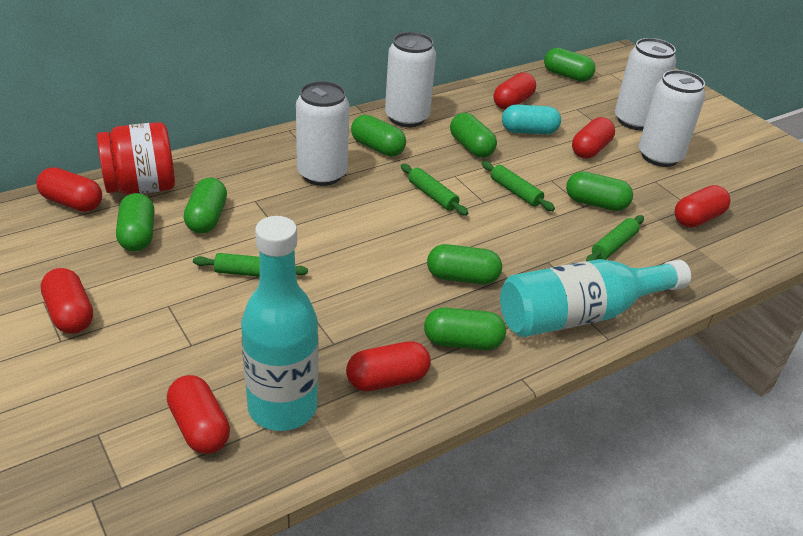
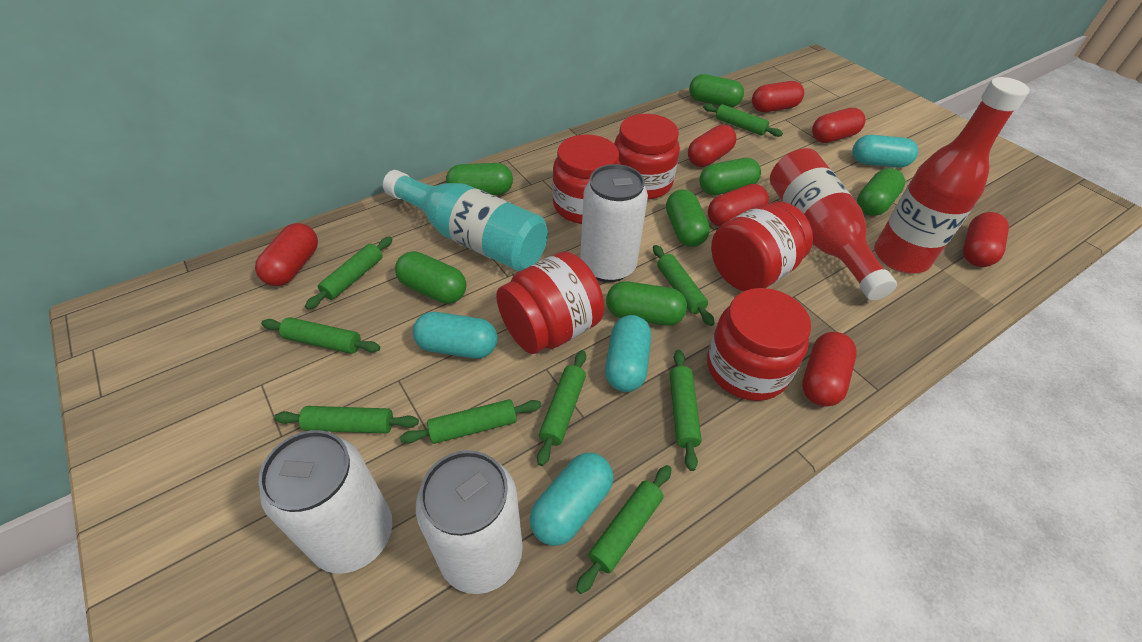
green capsule: 8 -> 7
green rolling pin: 4 -> 9
red bottle: 0 -> 2
red jar: 1 -> 5
turquoise bottle: 2 -> 1
turquoise capsule: 1 -> 4
white can: 4 -> 3

